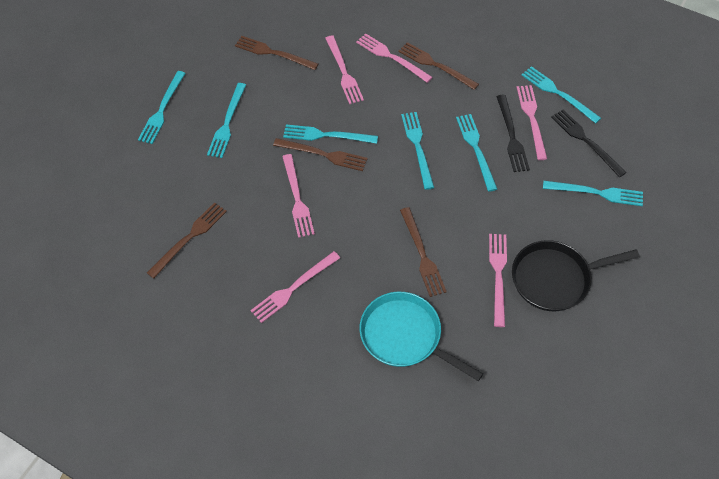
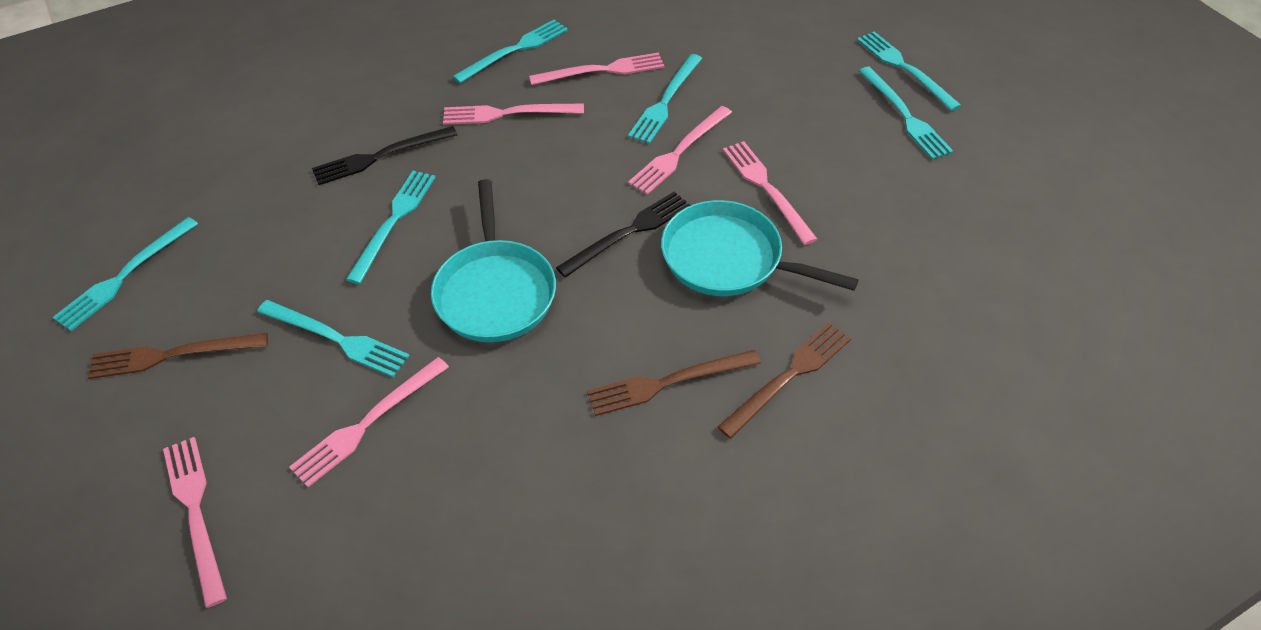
black pan: 1 -> 0
brown fork: 5 -> 3
turquoise pan: 1 -> 2

